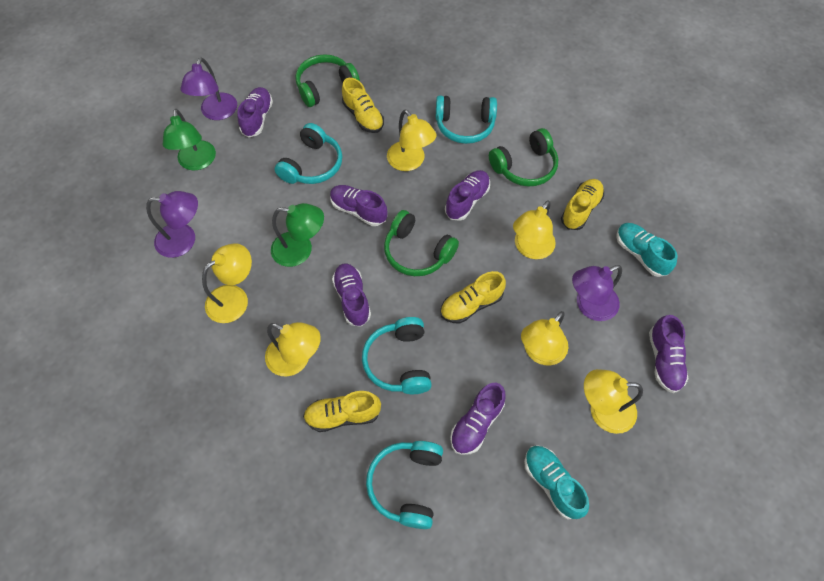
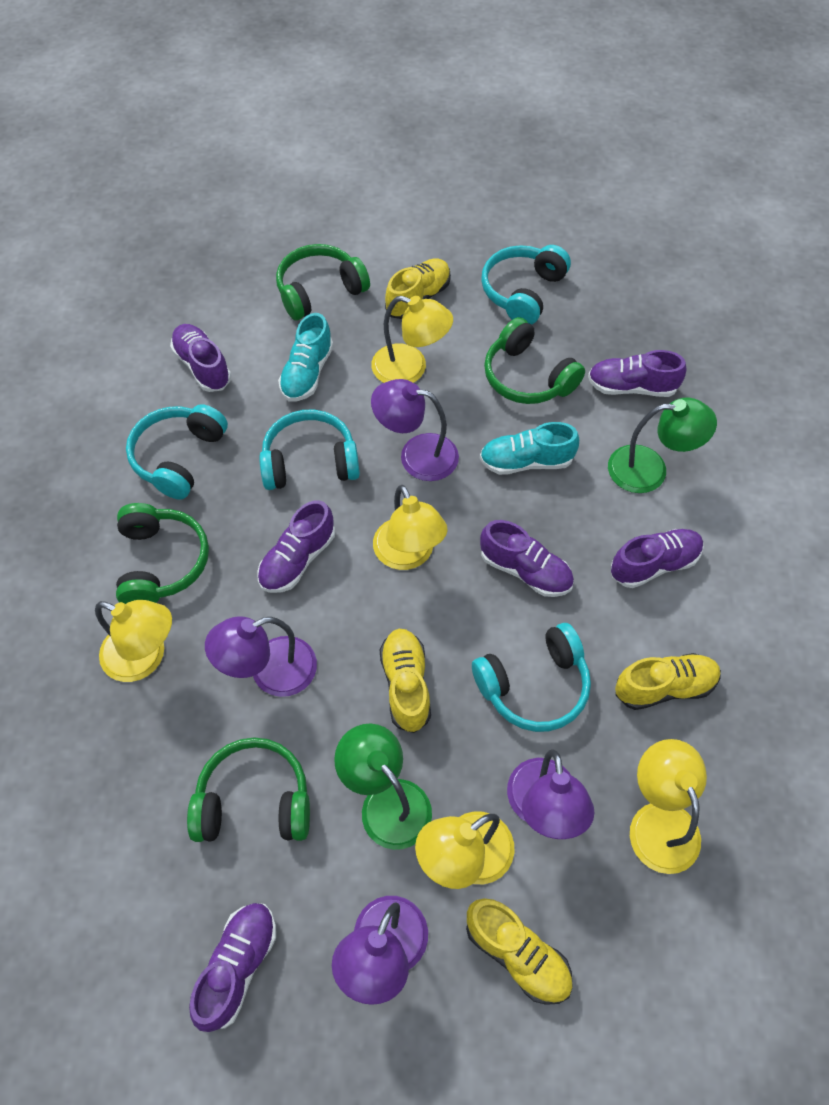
green headphones: 3 -> 4
purple lamp: 3 -> 4
yellow lamp: 6 -> 5

